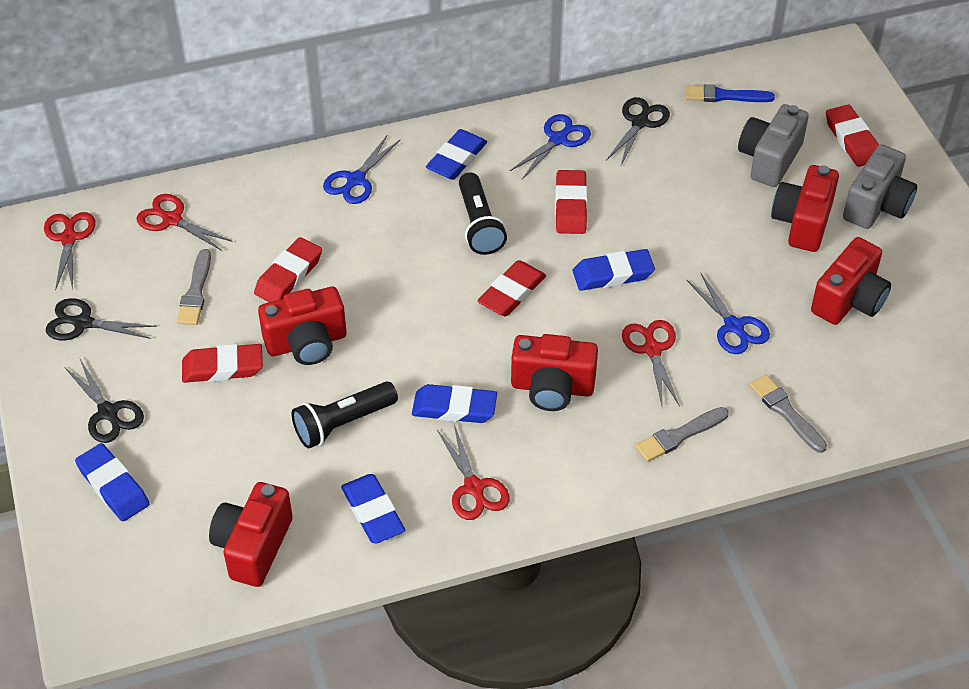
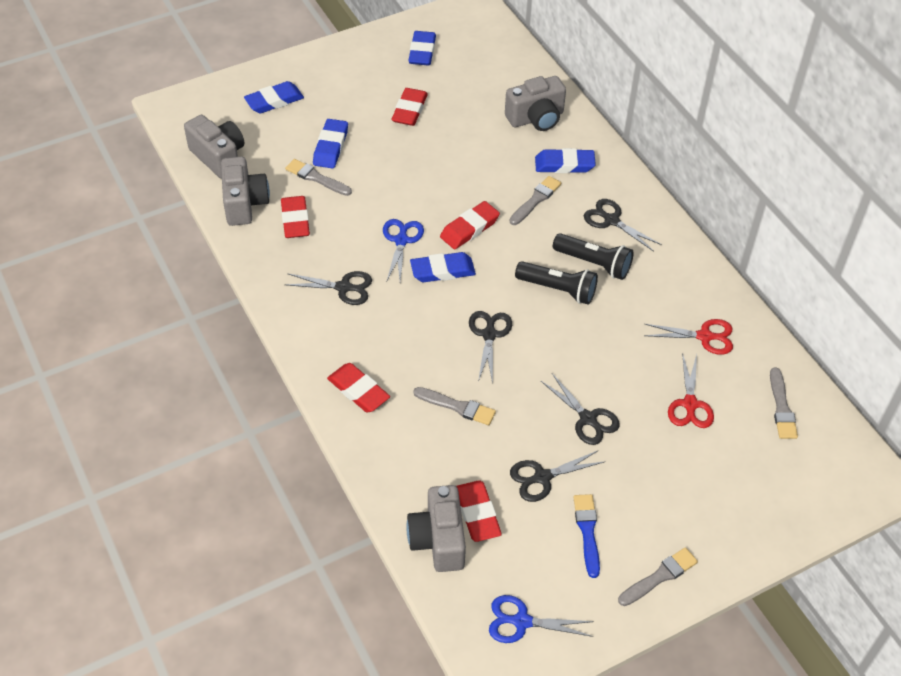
black scissors: 3 -> 5
blue scissors: 3 -> 2
grey brush: 3 -> 5
grey camera: 2 -> 4
red camera: 5 -> 0
red scissors: 4 -> 2

